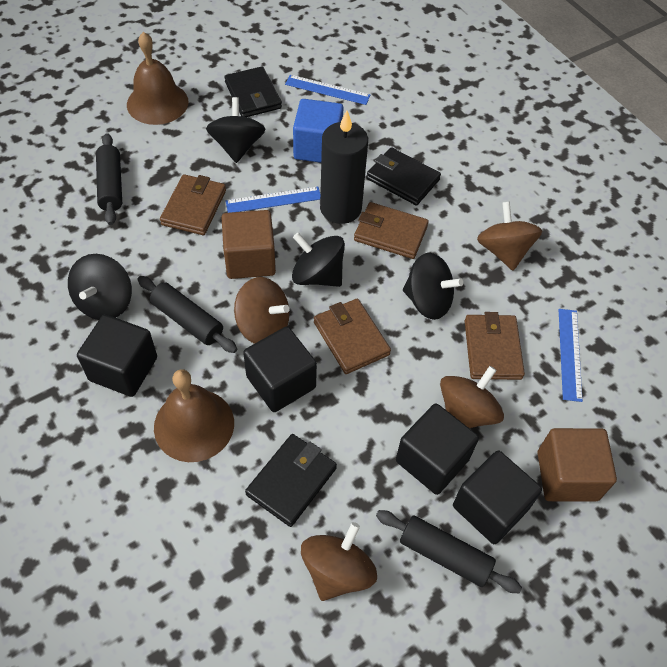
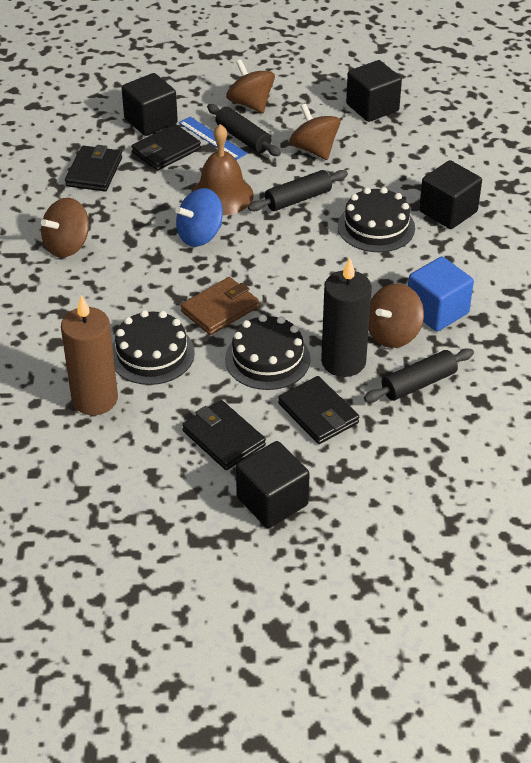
black cake: 0 -> 3
black spinning top: 4 -> 0
black wallet: 3 -> 4
blue ruler: 3 -> 1
blue spinning top: 0 -> 1
brown bell: 2 -> 1
brown candle: 0 -> 1
brown cube: 2 -> 0
brown wallet: 4 -> 1

